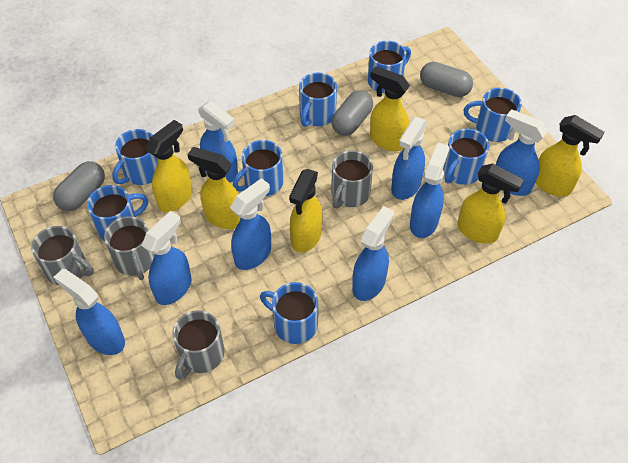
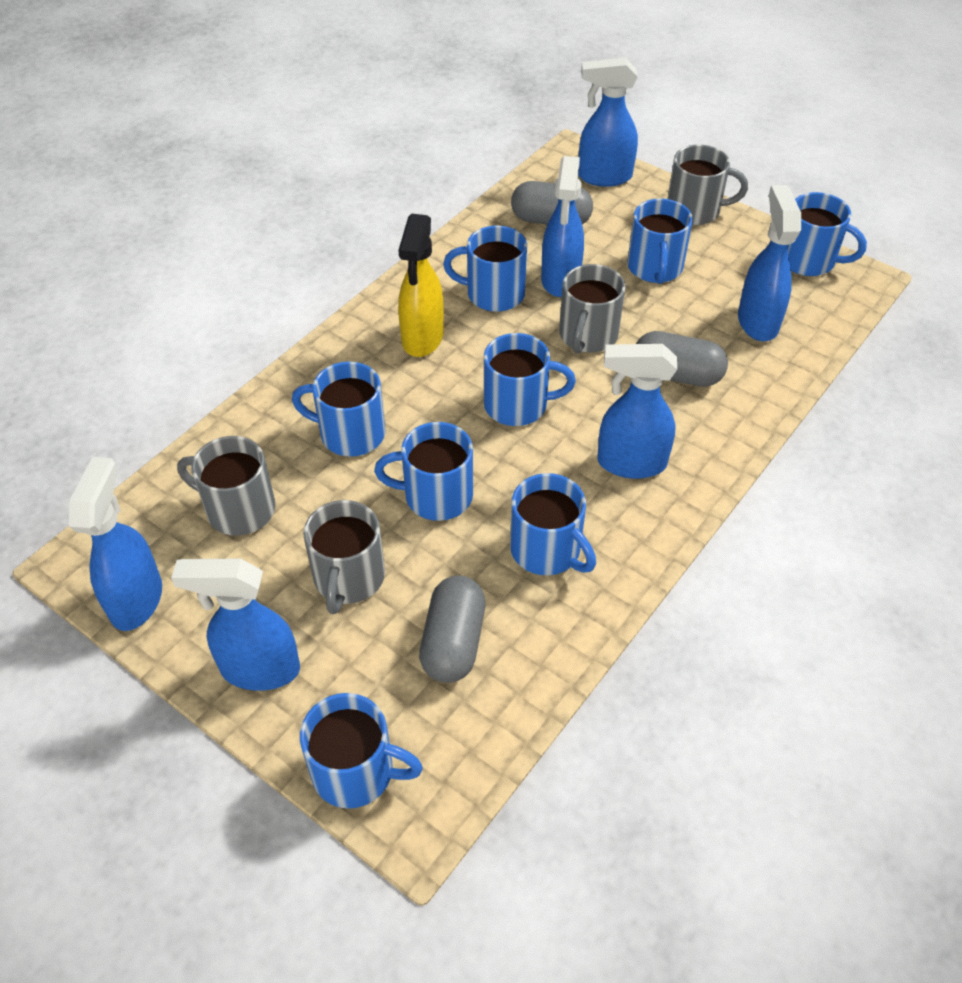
blue spray bottle: 8 -> 6
yellow spray bottle: 6 -> 1

